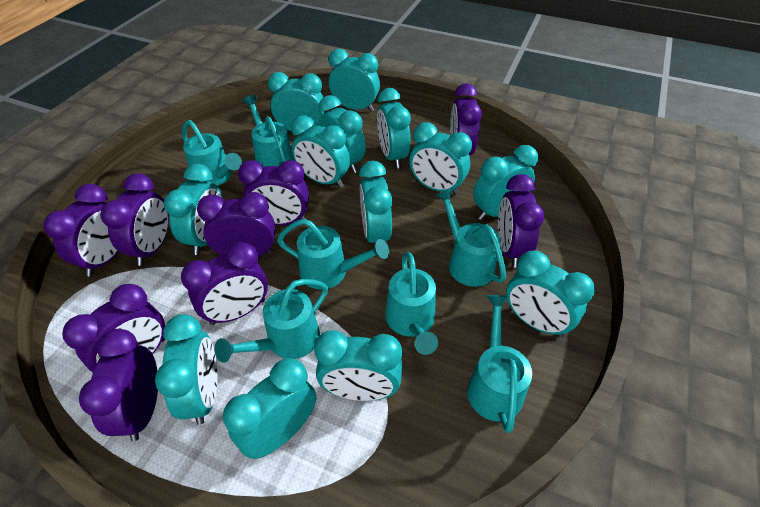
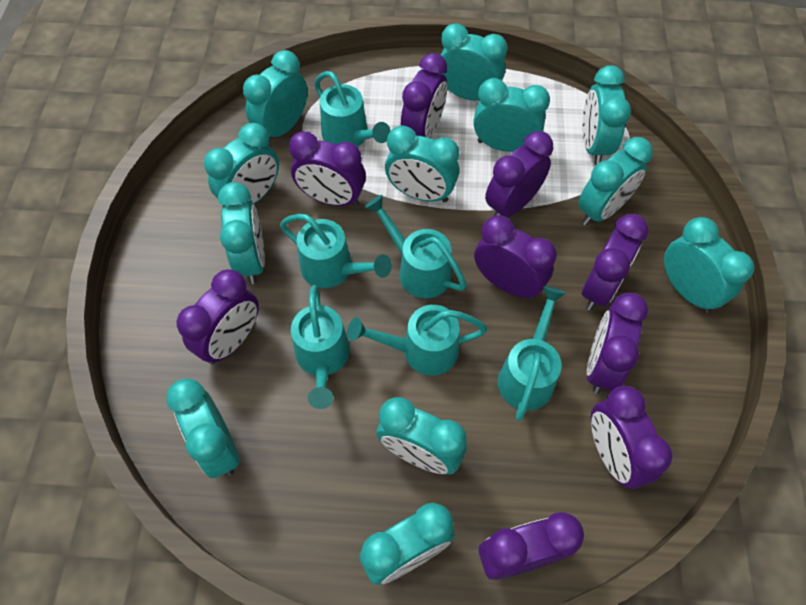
turquoise clock: 13 -> 12
turquoise watering can: 7 -> 6

